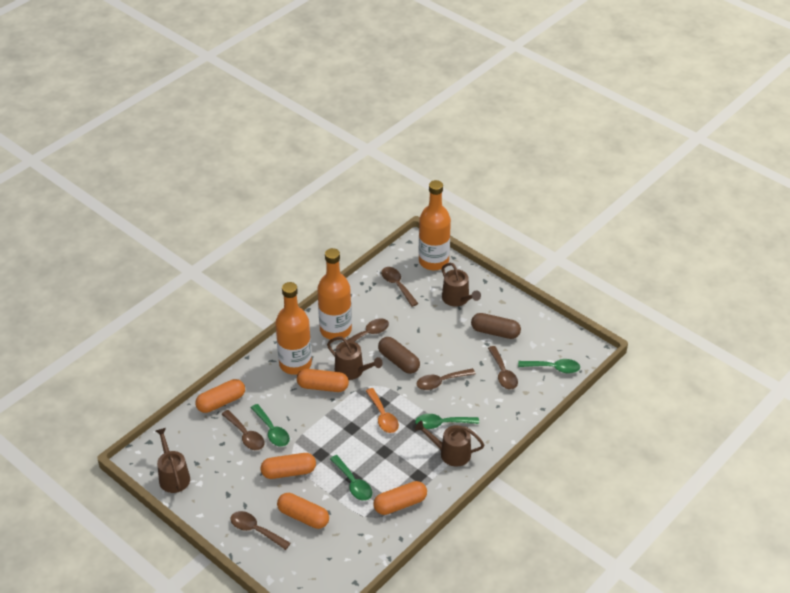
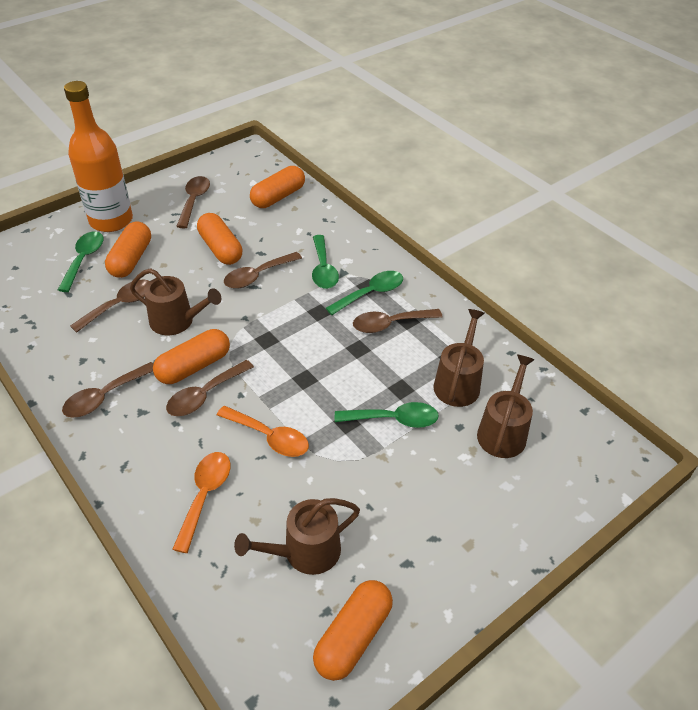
brown capsule: 2 -> 0
orange bottle: 3 -> 1
orange spoon: 1 -> 2

